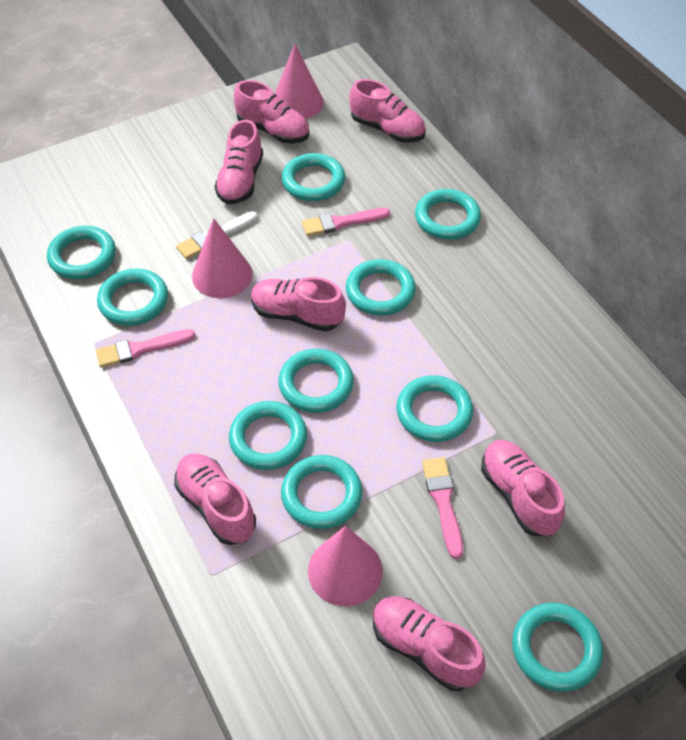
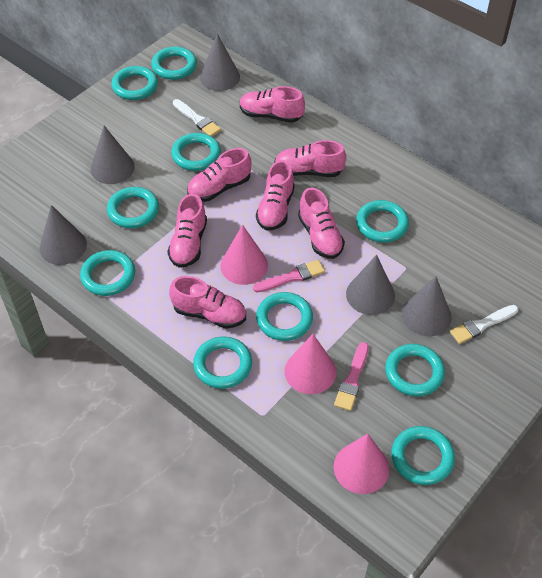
grey cone: 0 -> 5
pink brush: 3 -> 2
white brush: 1 -> 2

